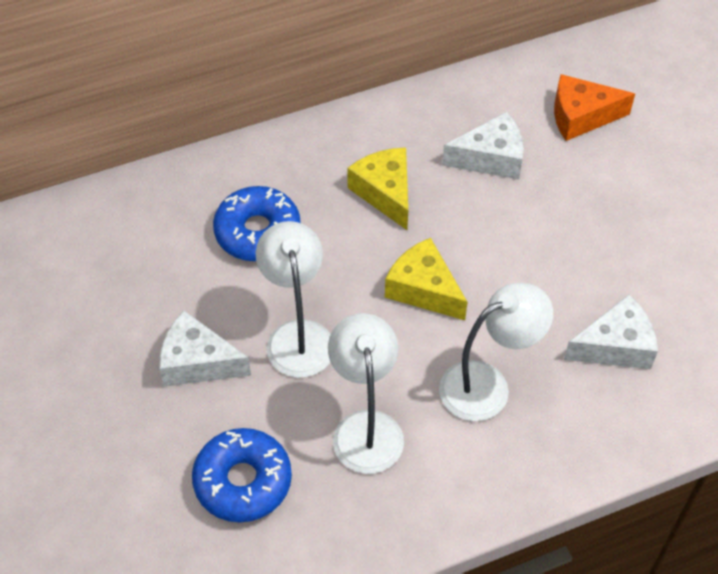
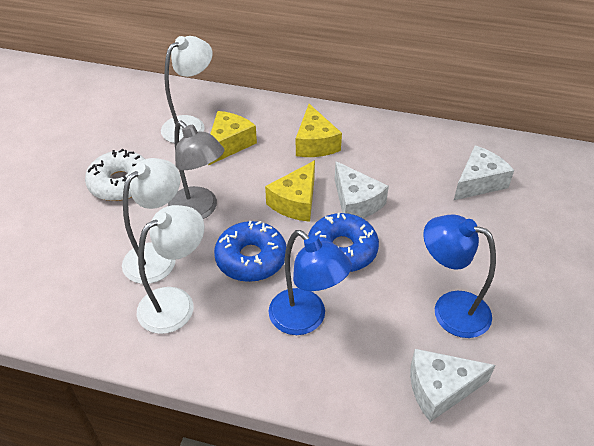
blue lamp: 0 -> 2
grey lamp: 0 -> 1
orange cheese: 1 -> 0
white donut: 0 -> 1
yellow cheese: 2 -> 3

